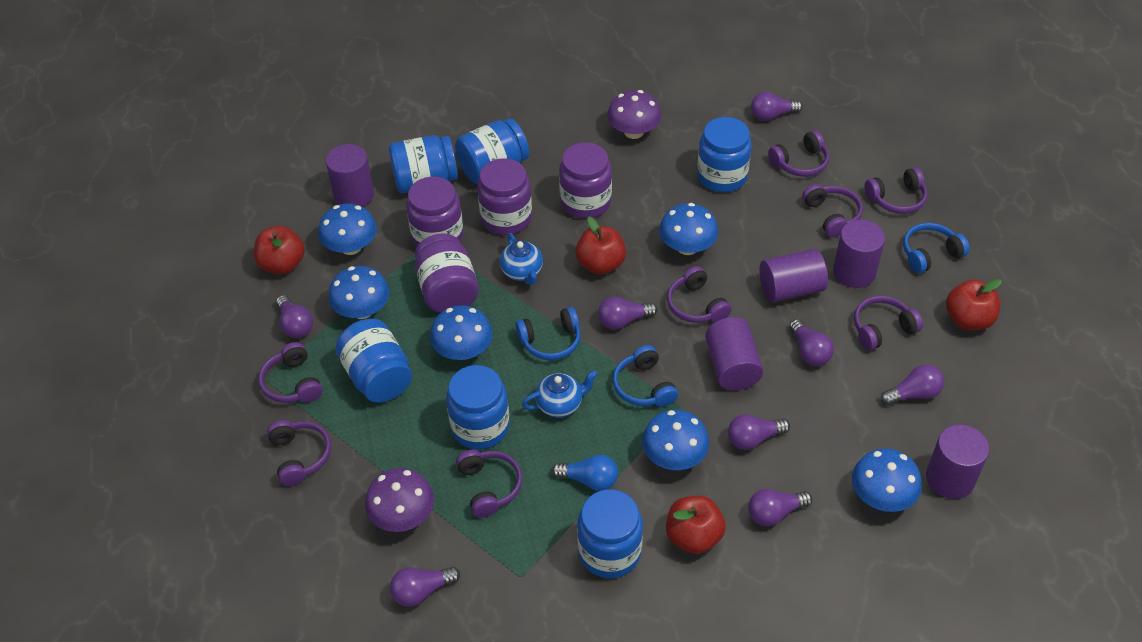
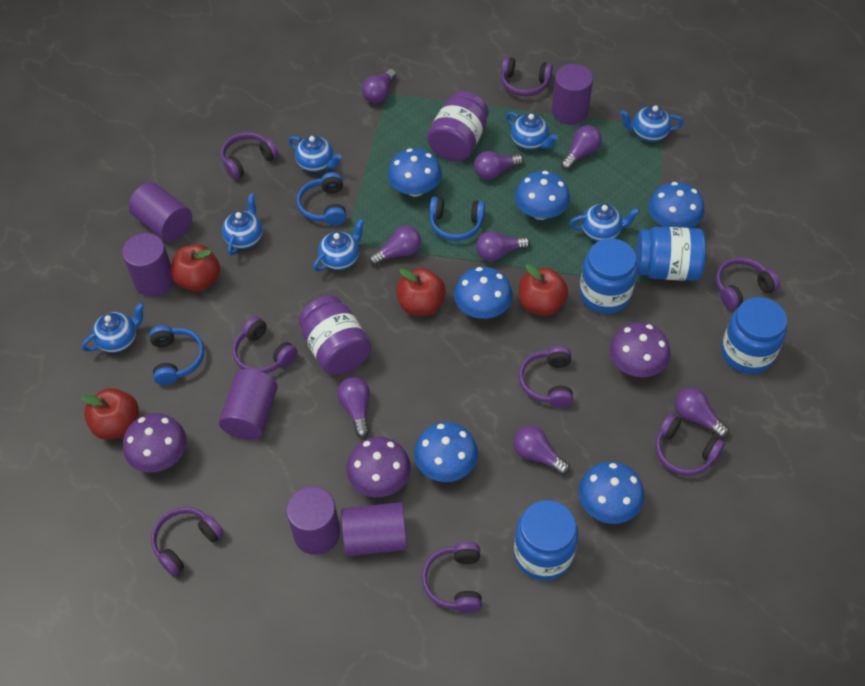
blue jar: 6 -> 4
blue light bulb: 1 -> 0
blue teapot: 2 -> 7
purple cylinder: 5 -> 6
purple jar: 4 -> 2
purple mushroom: 2 -> 3

